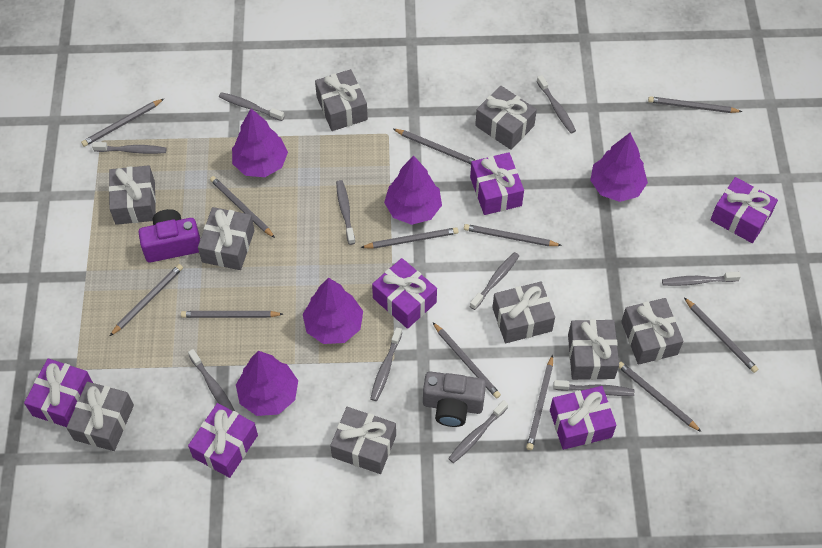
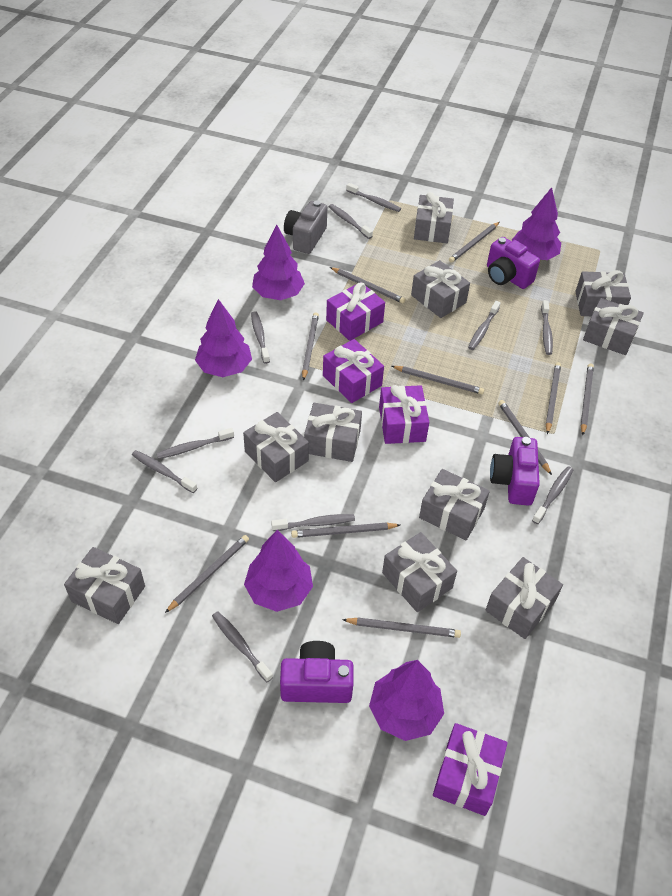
grey gift: 9 -> 10
grey pencil: 12 -> 10
purple camera: 1 -> 3
purple gift: 6 -> 4

